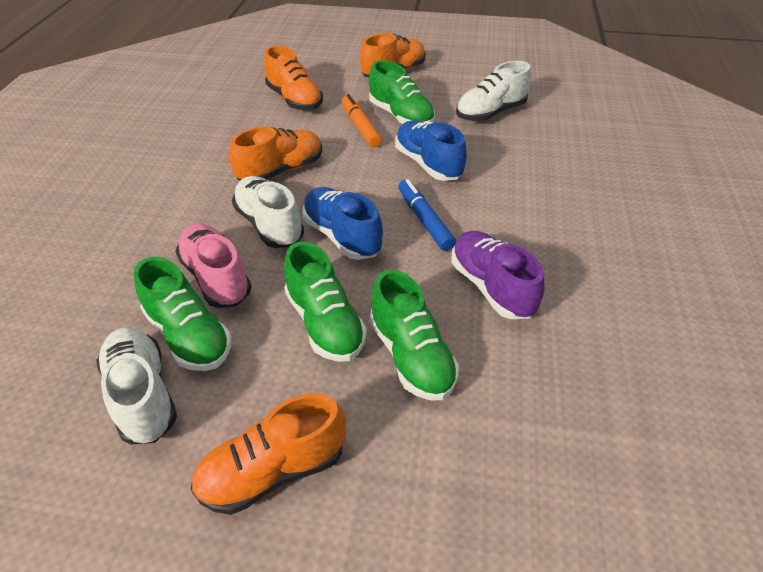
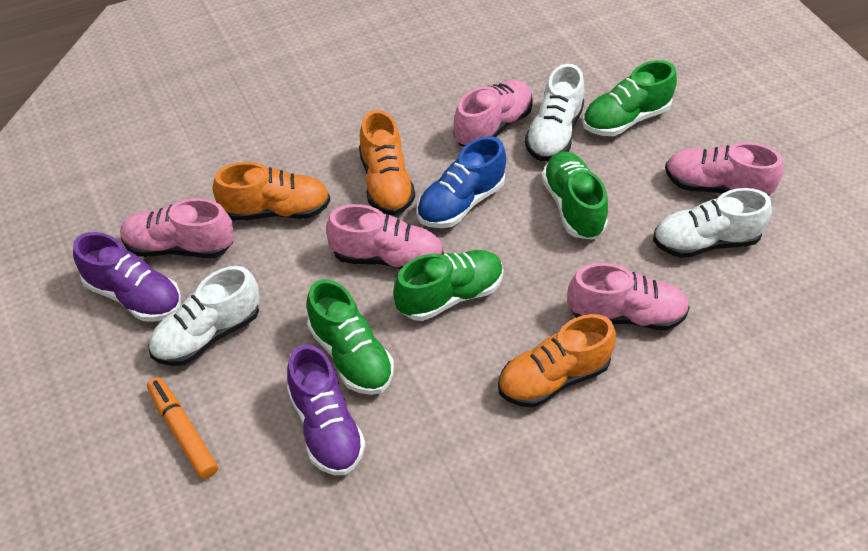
blue marker: 1 -> 0
blue shoe: 2 -> 1
orange shoe: 4 -> 3
pink shoe: 1 -> 5
purple shoe: 1 -> 2

